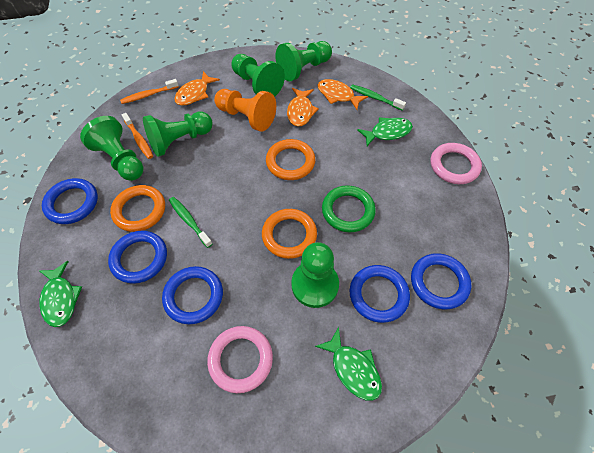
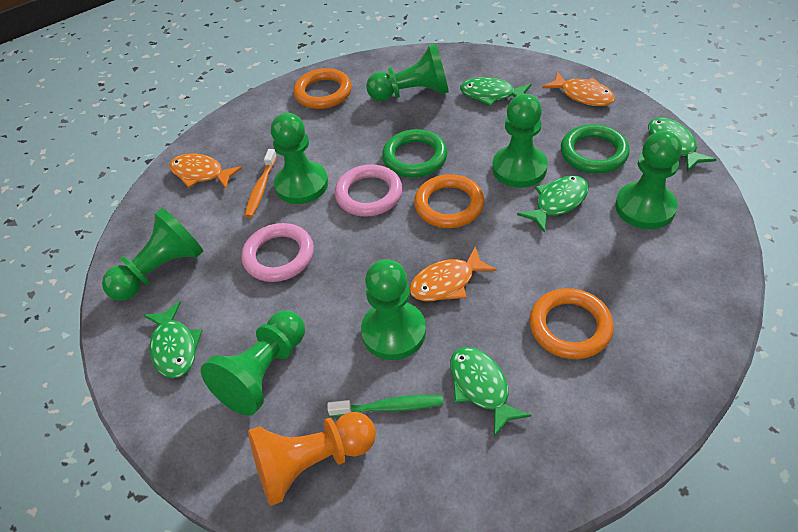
blue ring: 5 -> 0
green fish: 3 -> 5
green pawn: 5 -> 7
green ring: 1 -> 2
green toothbrush: 2 -> 1
orange toothbrush: 2 -> 1

